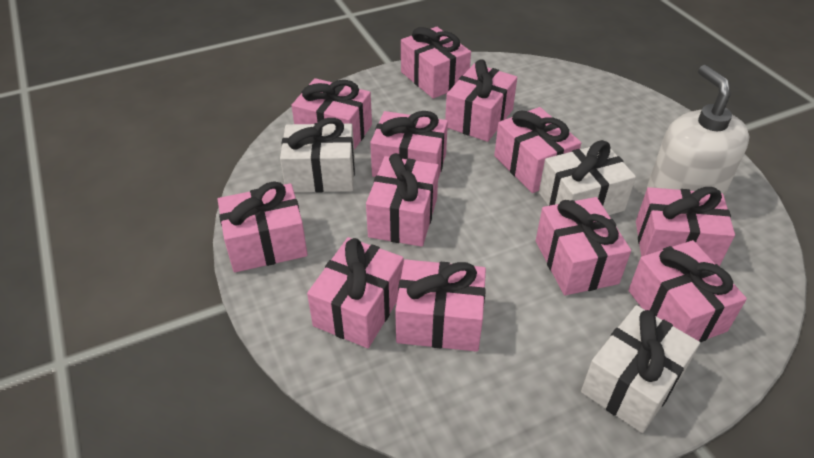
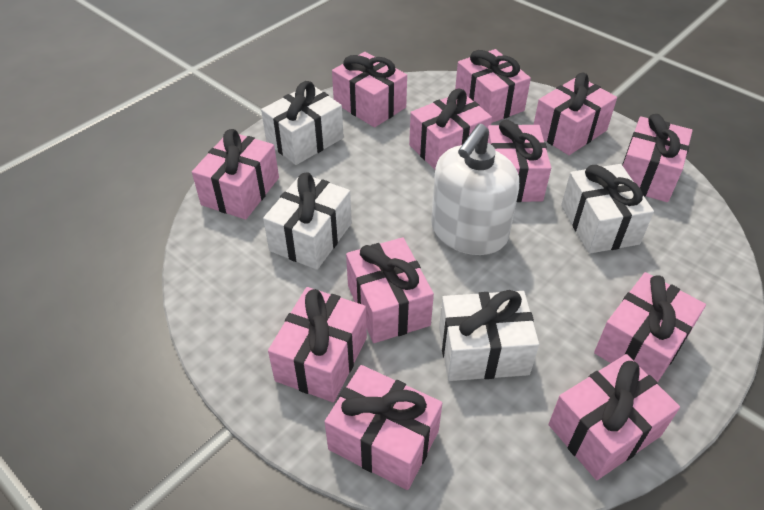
white gift: 3 -> 4

